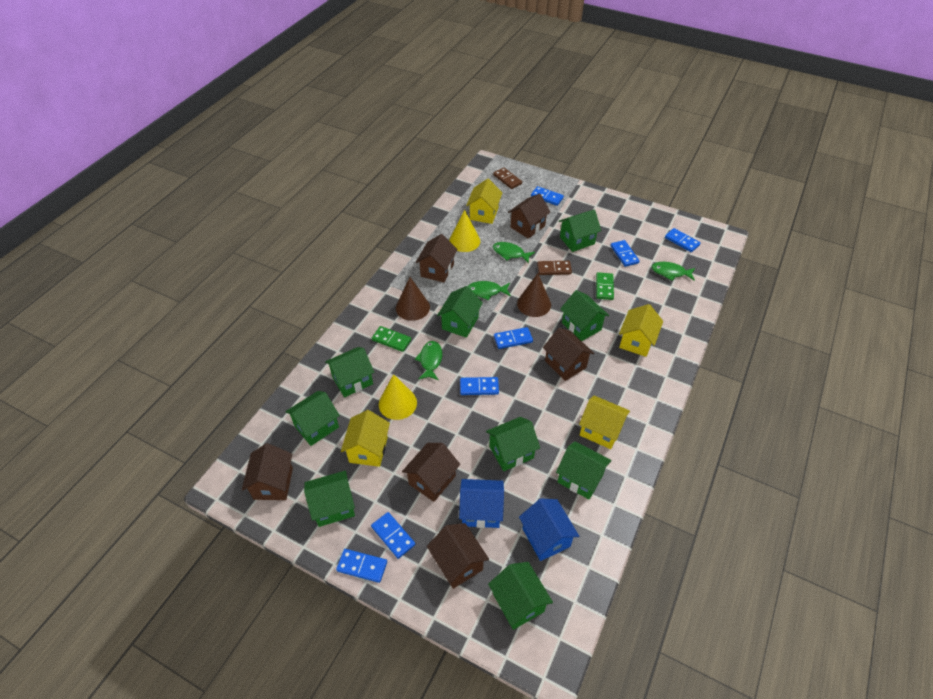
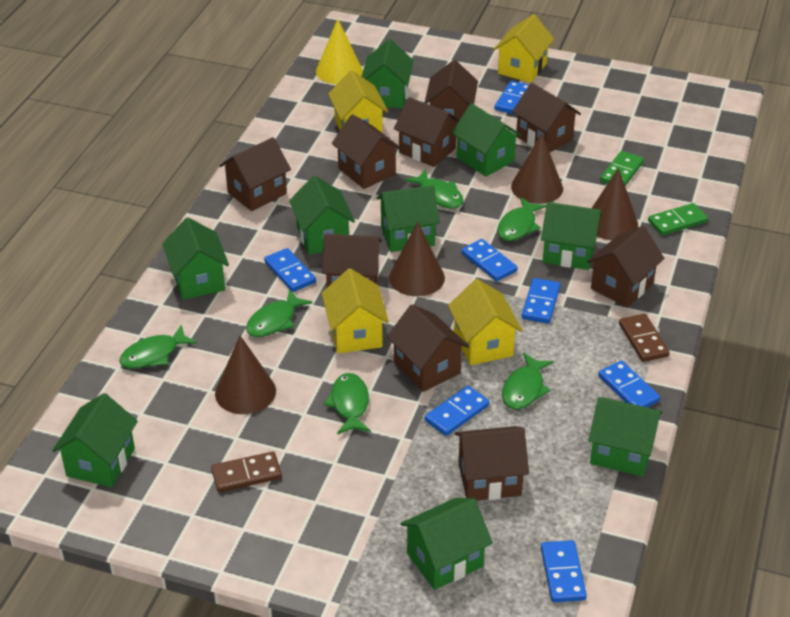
blue house: 2 -> 0
brown cone: 2 -> 4
brown house: 6 -> 9
green fish: 4 -> 6
yellow cone: 2 -> 1

